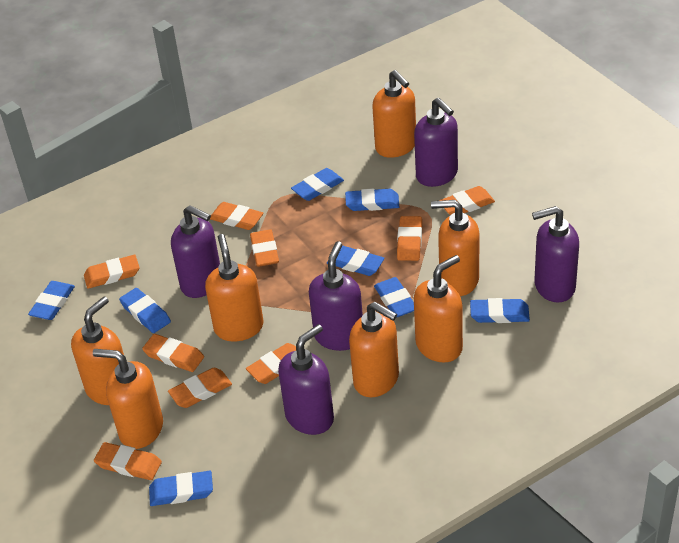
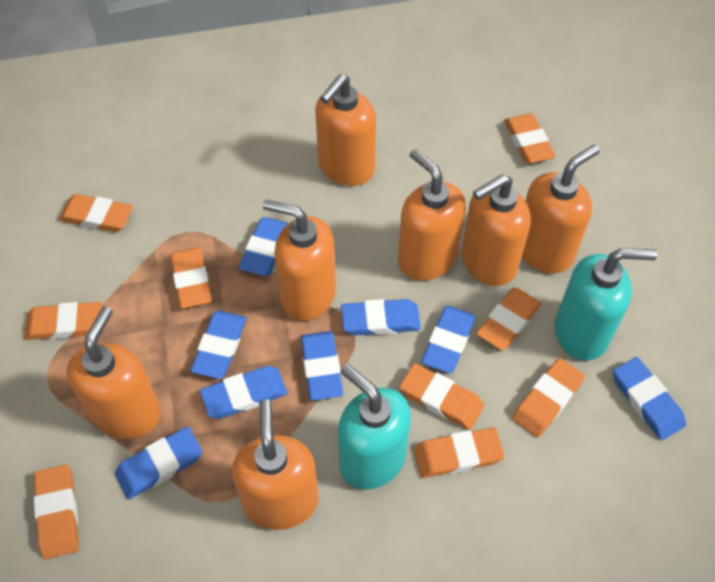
purple soap dispenser: 5 -> 0
turquoise soap dispenser: 0 -> 2

